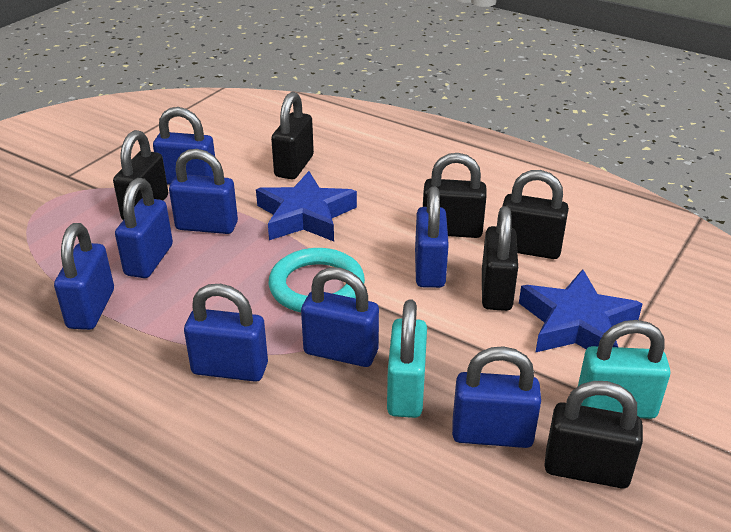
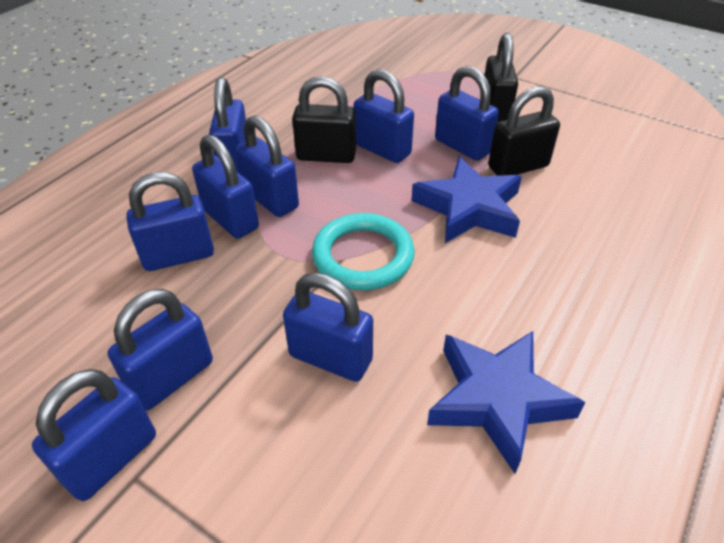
black padlock: 6 -> 3
blue padlock: 8 -> 9
turquoise padlock: 2 -> 0

